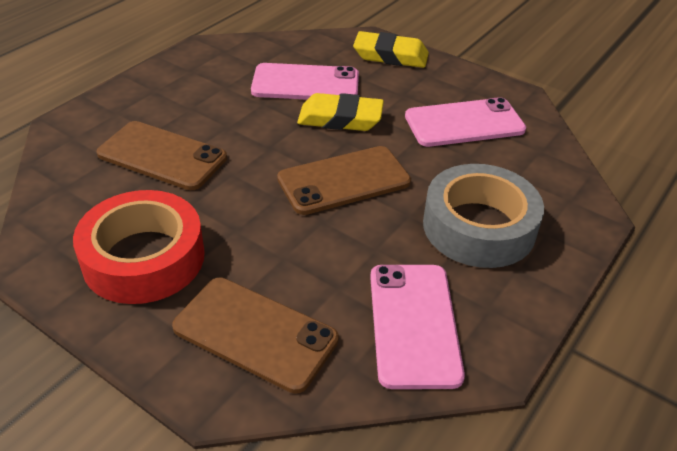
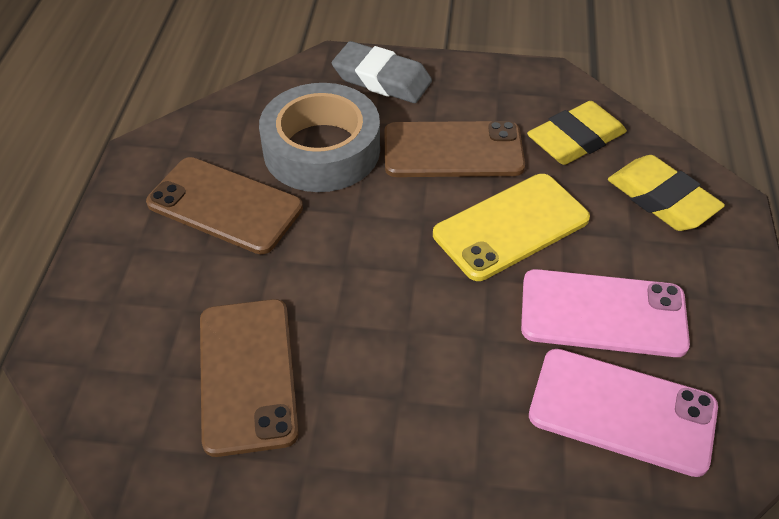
grey eraser: 0 -> 1
pink phone: 3 -> 2
red tape: 1 -> 0
yellow phone: 0 -> 1

